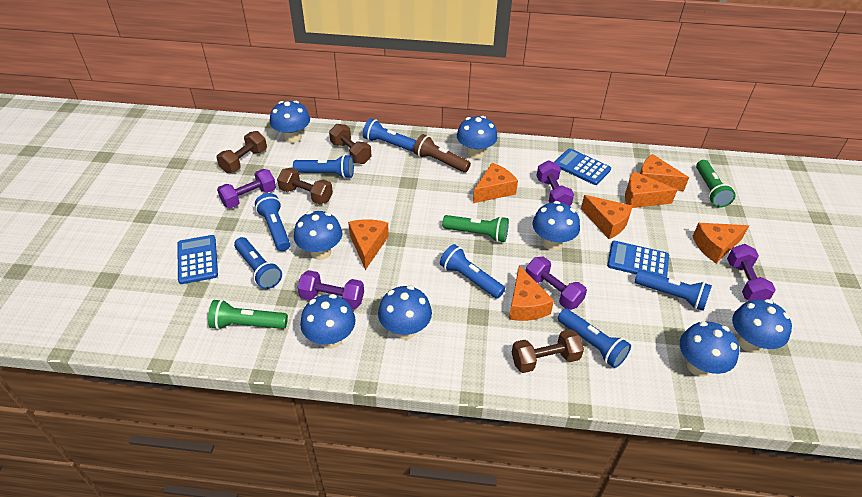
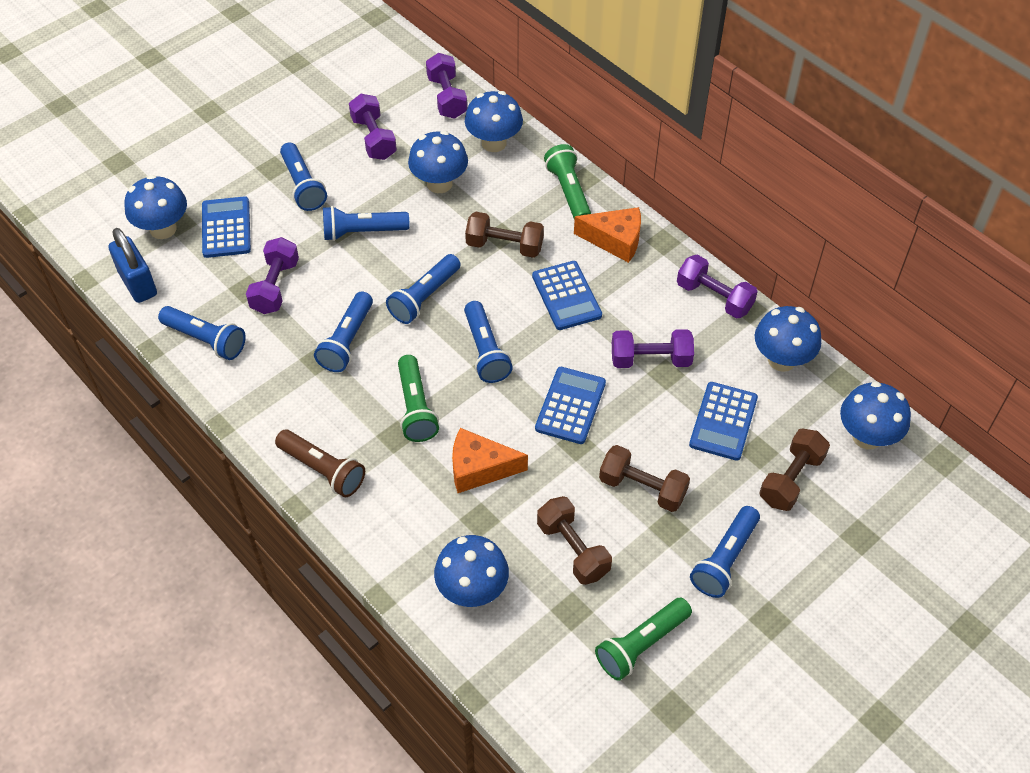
blue calculator: 3 -> 4
blue mushroom: 8 -> 6
blue padlock: 0 -> 1
orange cheese: 7 -> 2

